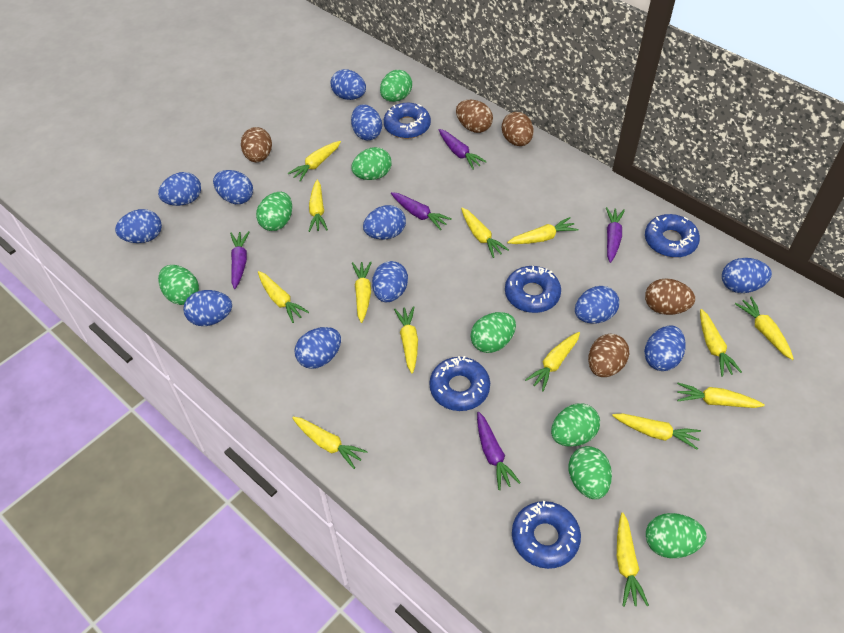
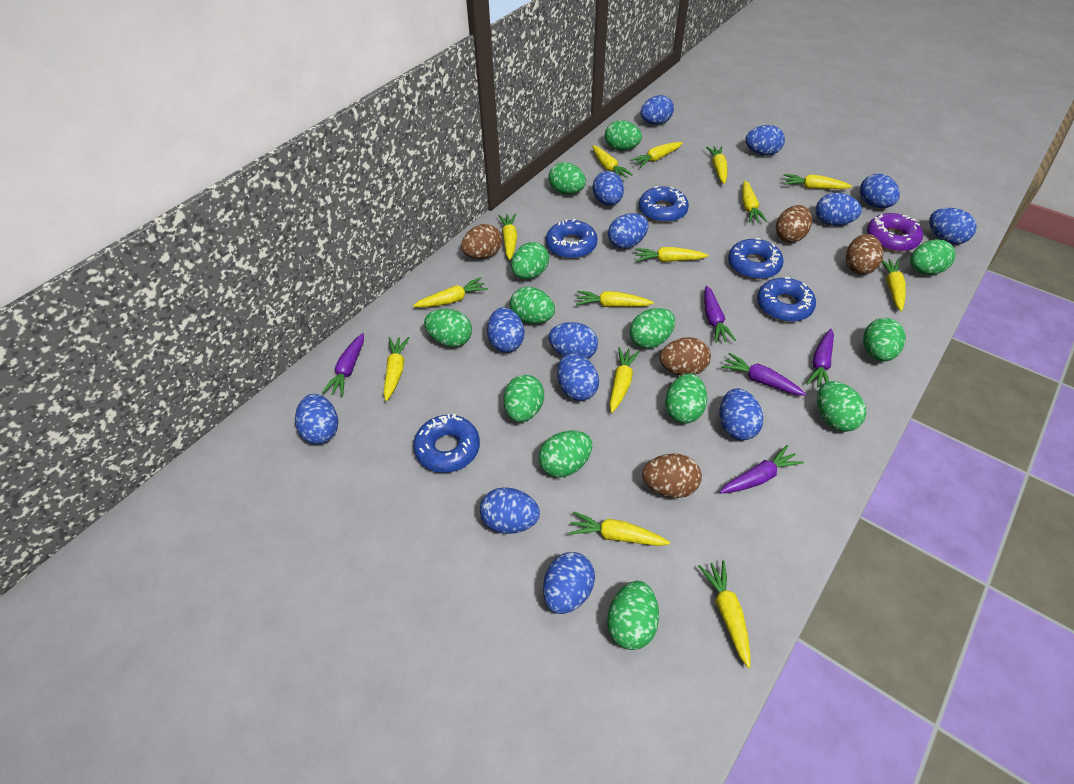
blue egg: 12 -> 14
green egg: 8 -> 13
purple donut: 0 -> 1

